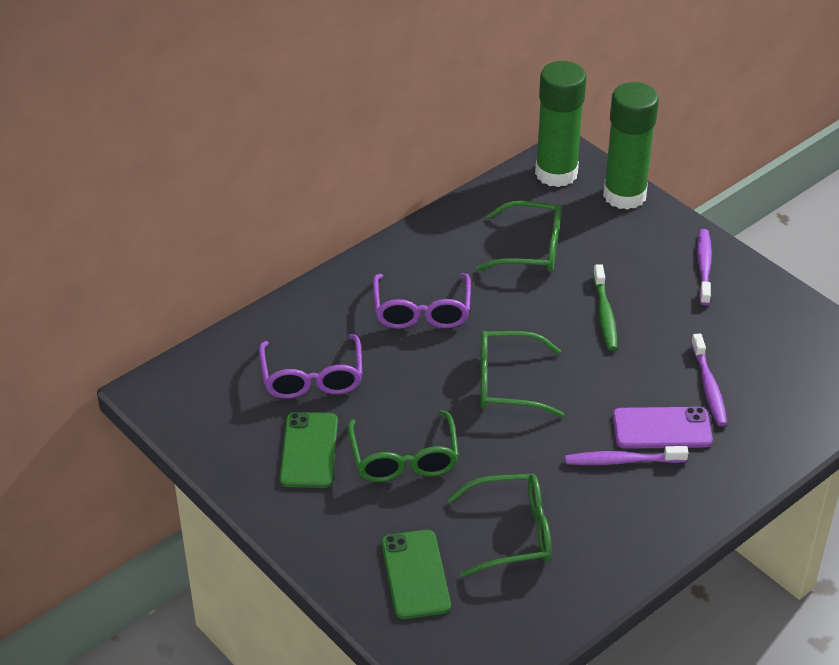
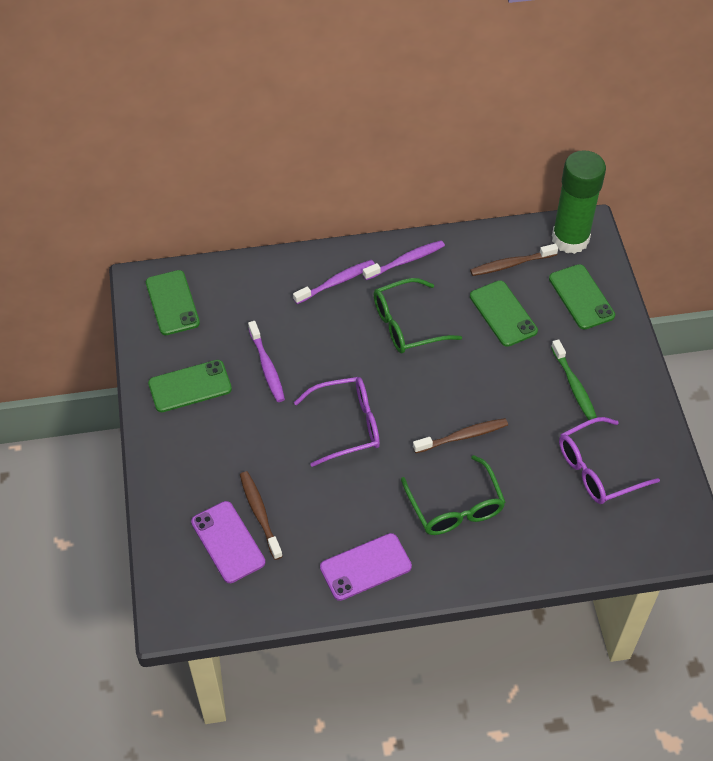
brown toothbrush: 0 -> 3
green glasses: 4 -> 2
green glue stick: 2 -> 1
green phone: 2 -> 4
purple phone: 1 -> 2

